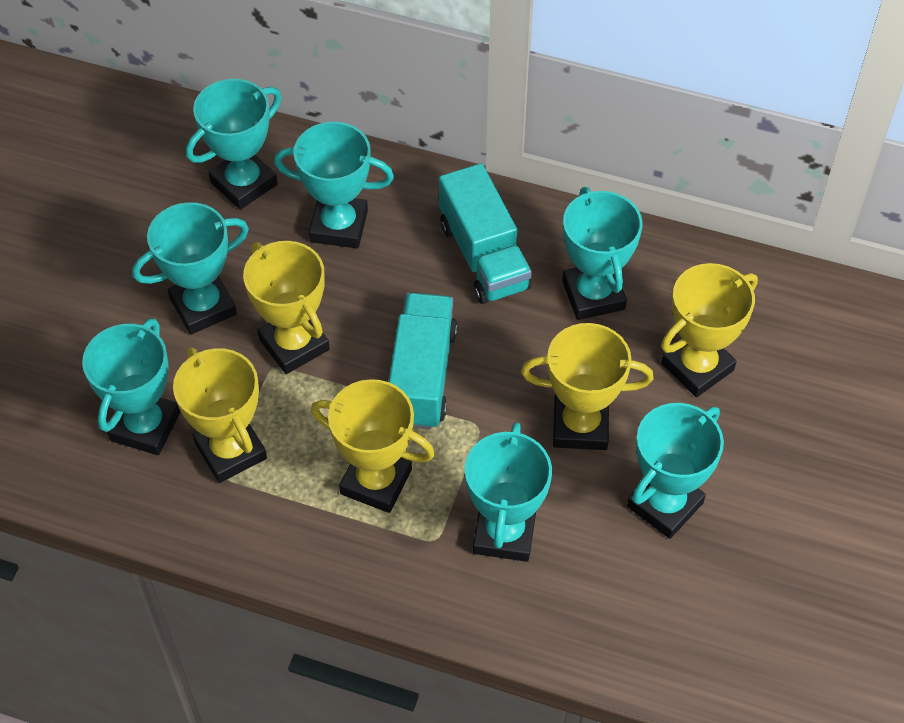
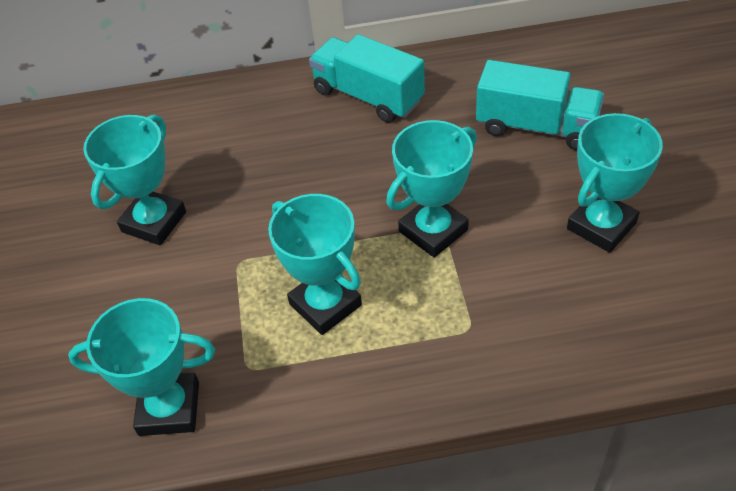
turquoise trophy: 7 -> 5
yellow trophy: 5 -> 0

